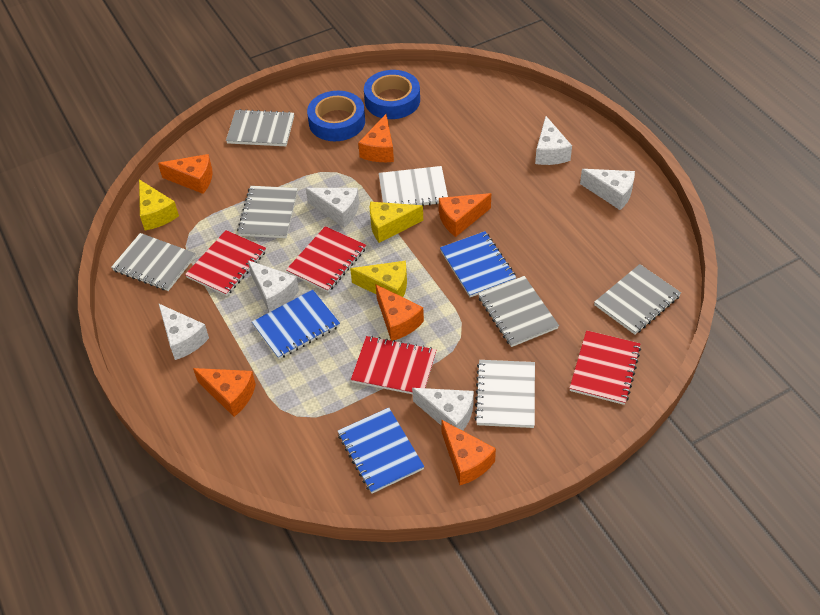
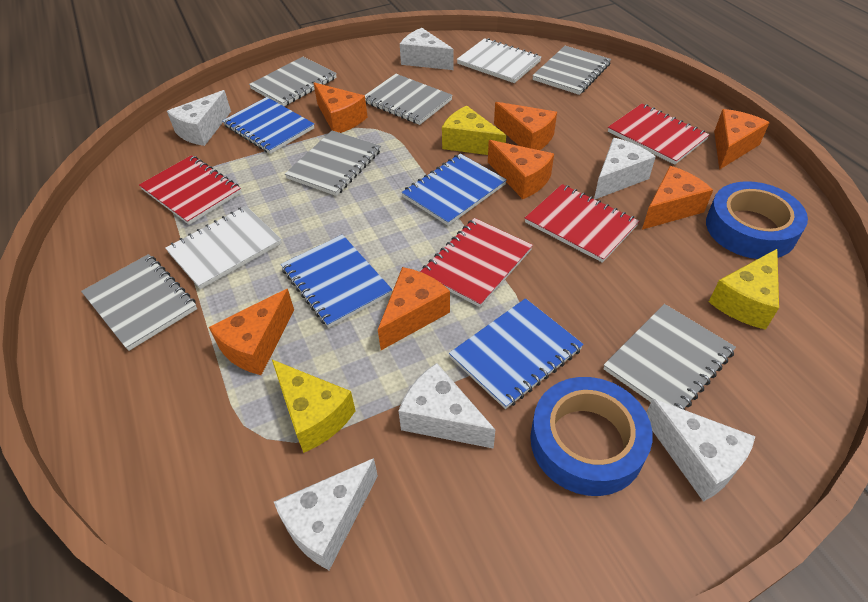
blue notebook: 3 -> 4
grey notebook: 5 -> 6
orange cheese: 6 -> 7

